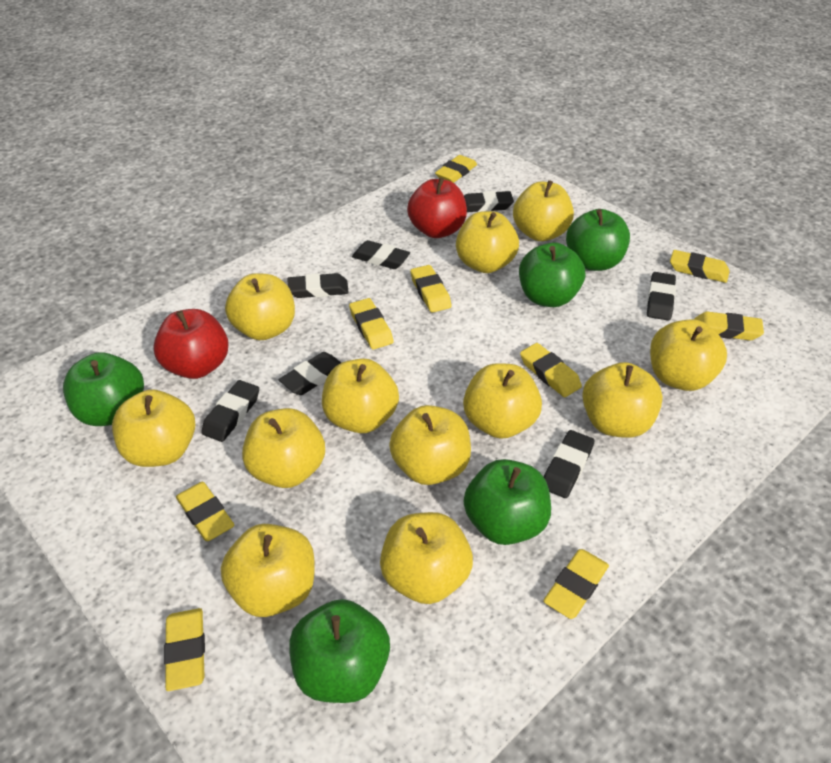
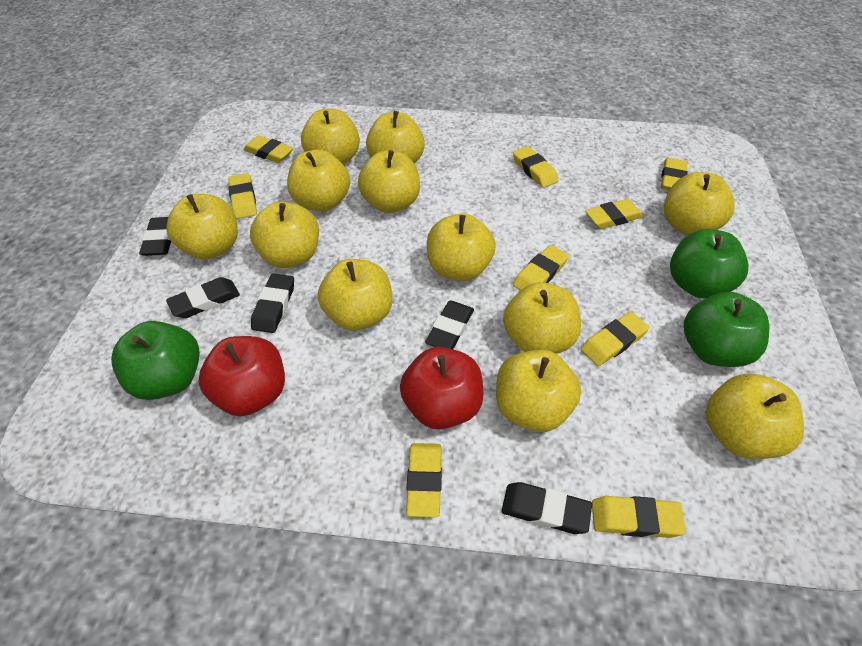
black eraser: 7 -> 5
green apple: 5 -> 3

